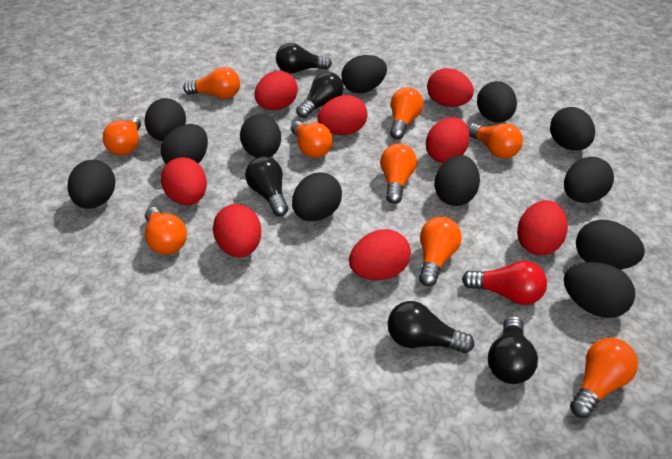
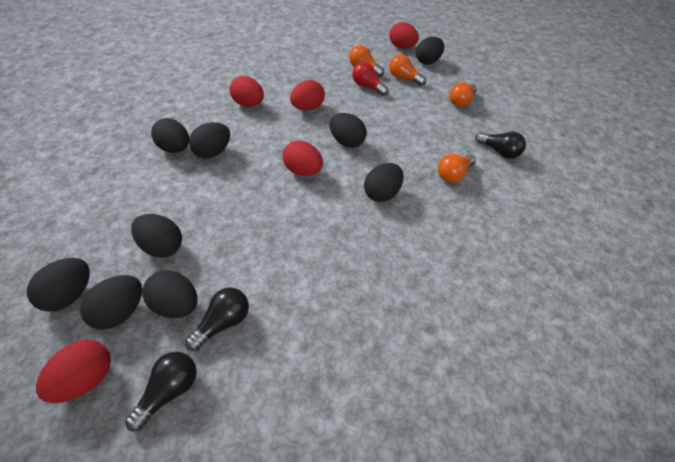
black egg: 12 -> 9
black light bulb: 5 -> 3
orange light bulb: 9 -> 4
red egg: 8 -> 5

